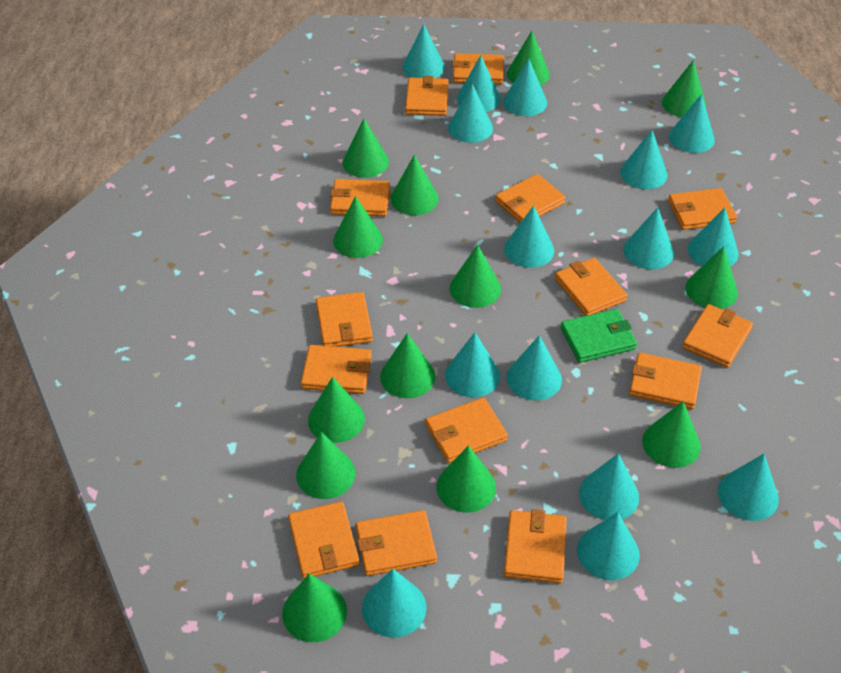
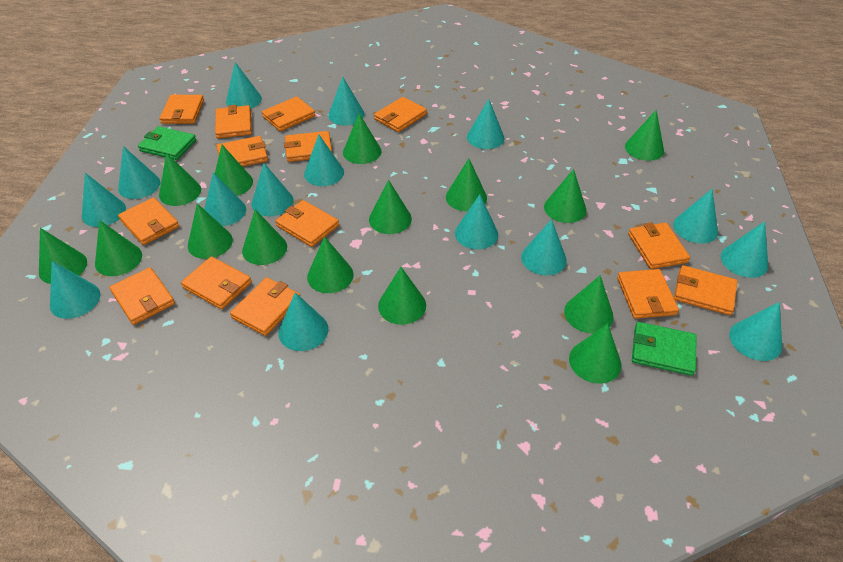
green cone: 13 -> 15
green wallet: 1 -> 2

